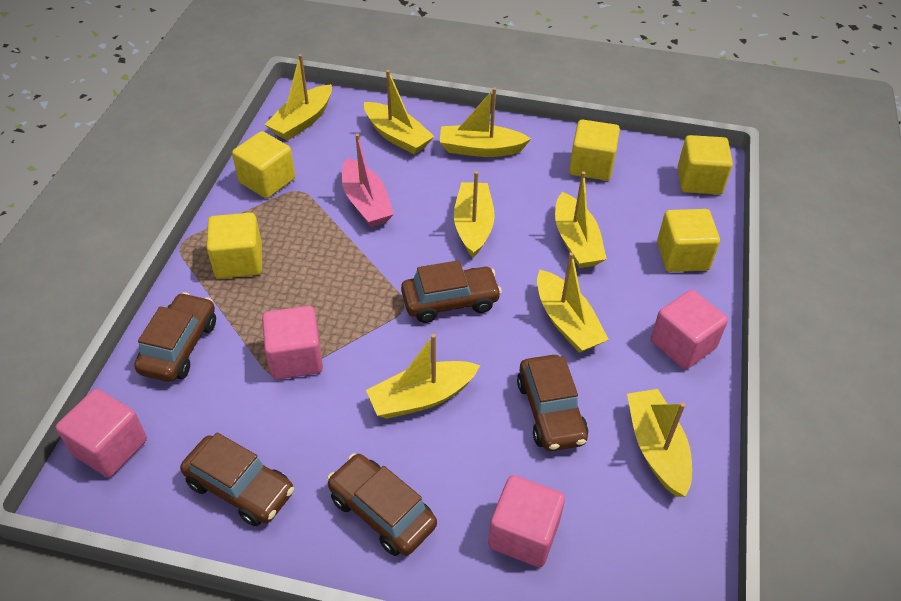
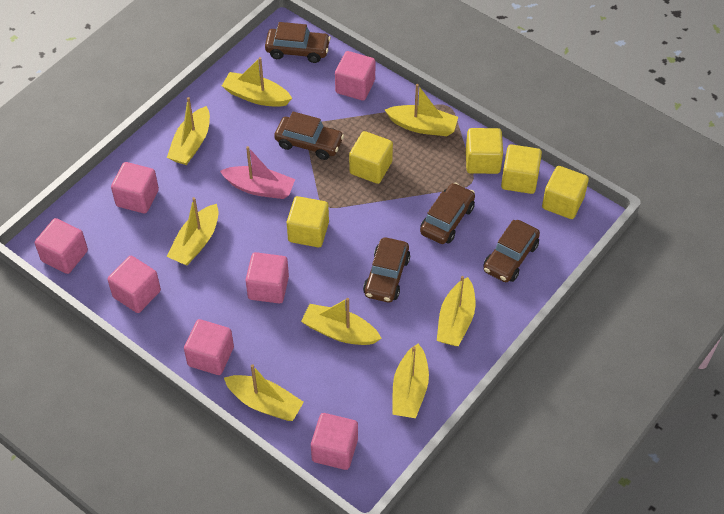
pink cube: 4 -> 7

